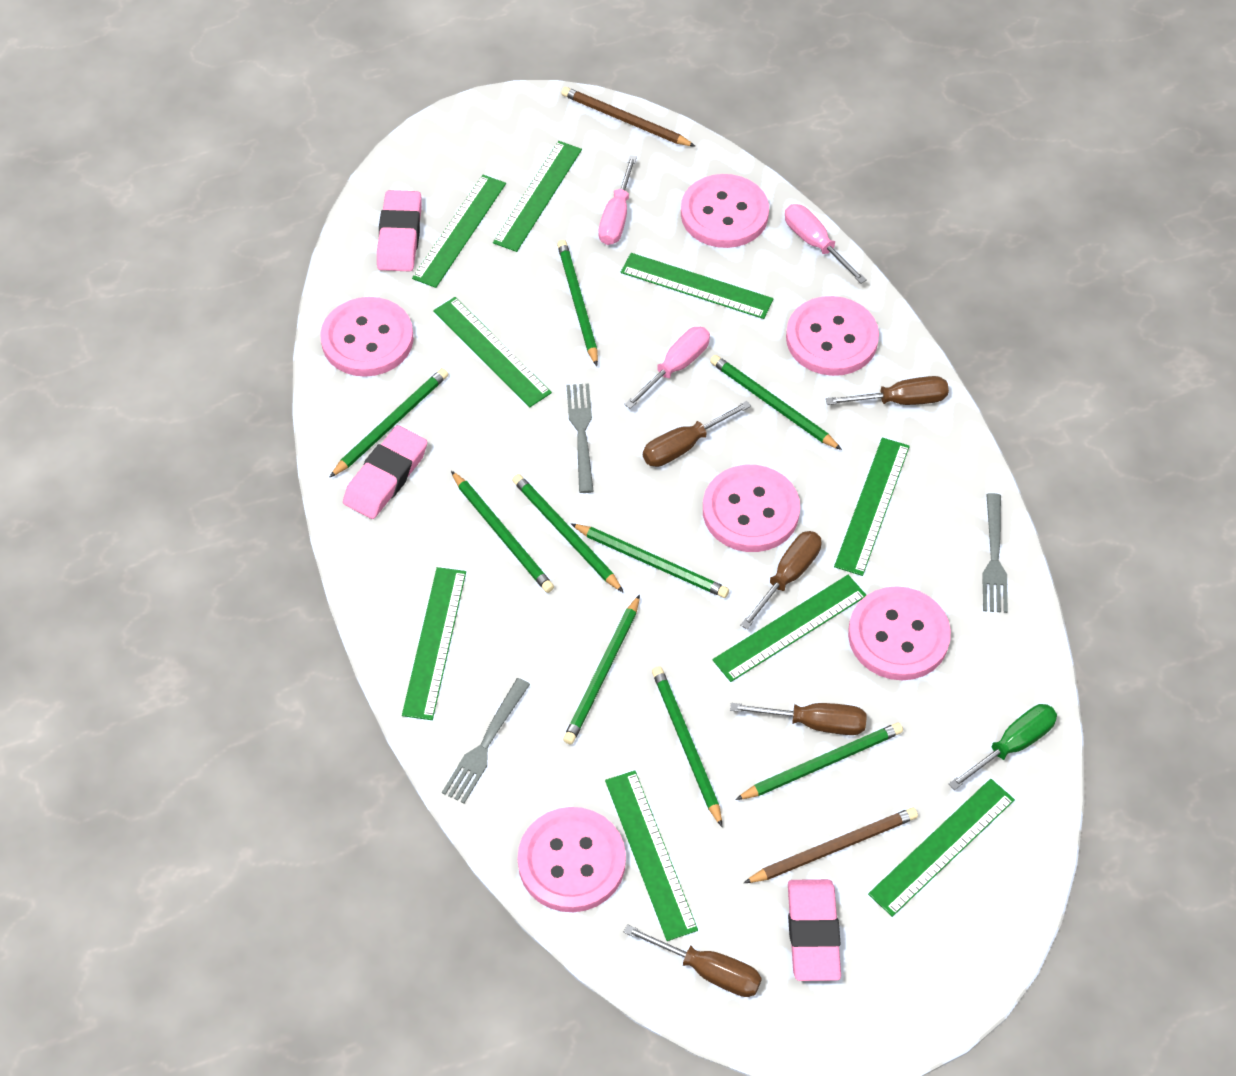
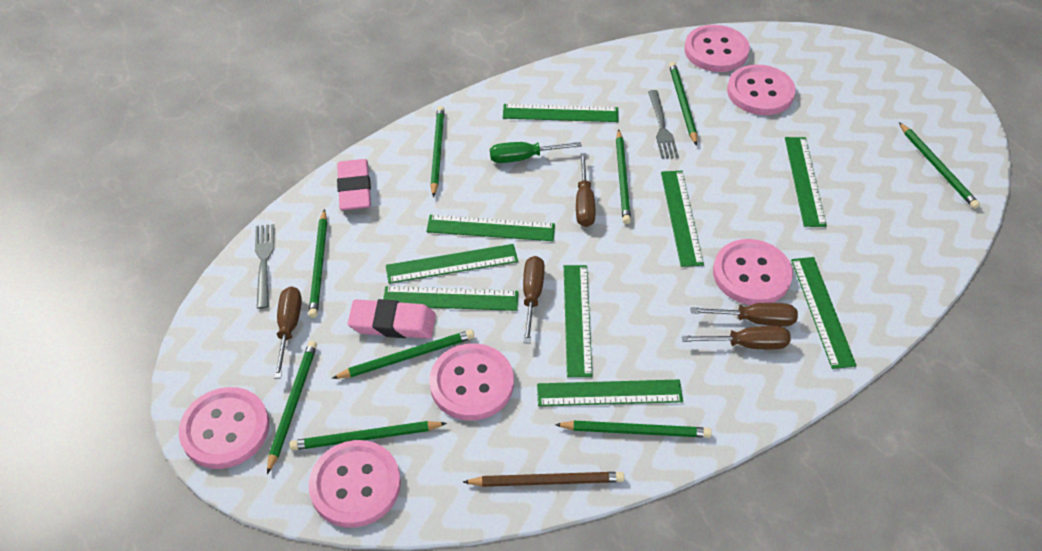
brown pencil: 2 -> 1
grey fork: 3 -> 2
pink eraser: 3 -> 2
pink screwdriver: 3 -> 0

